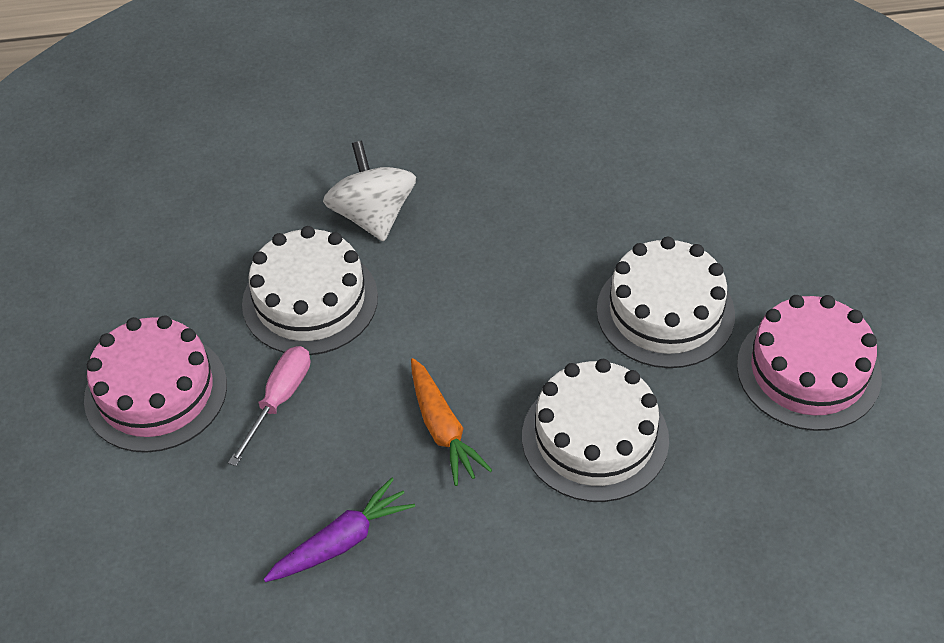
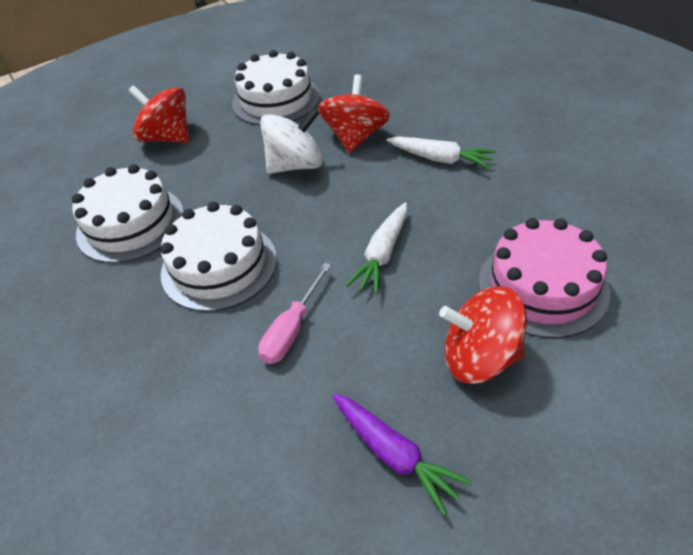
orange carrot: 1 -> 0
pink cake: 2 -> 1
red spinning top: 0 -> 3
white carrot: 0 -> 2

